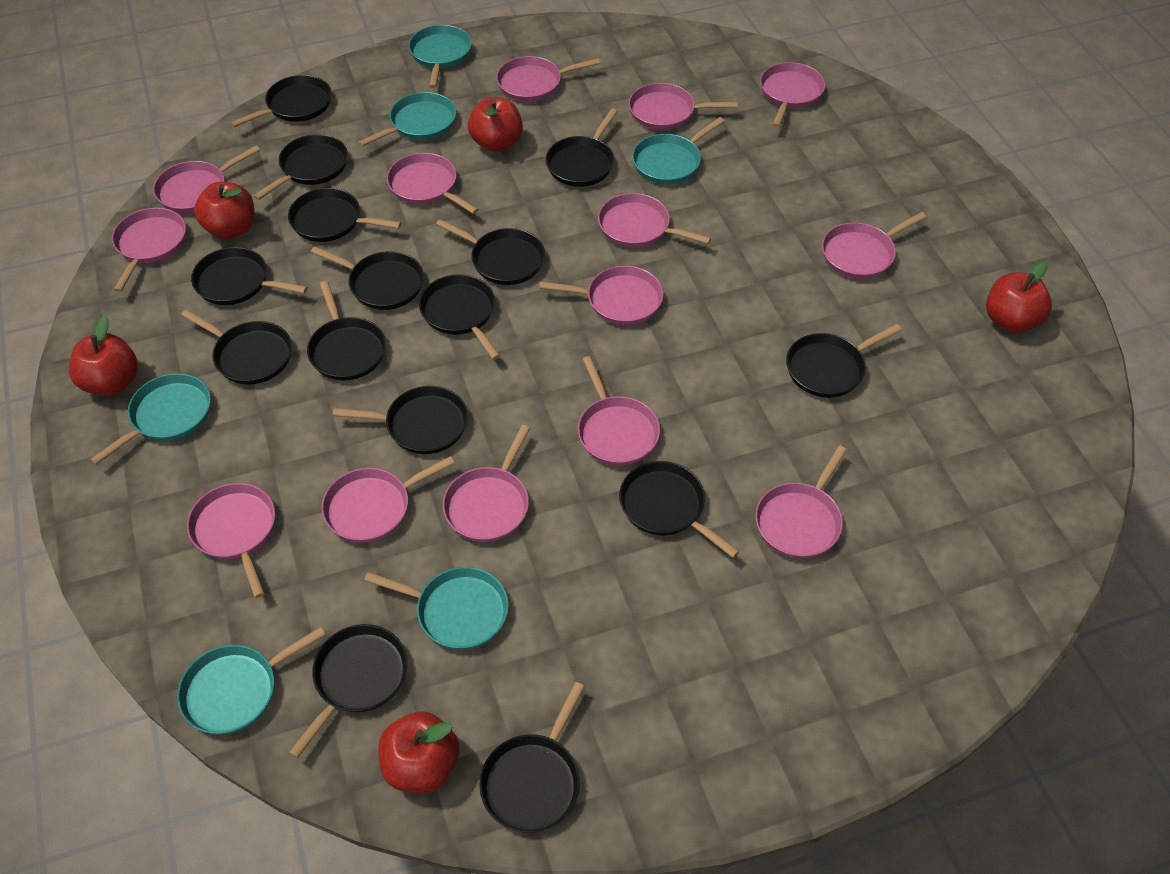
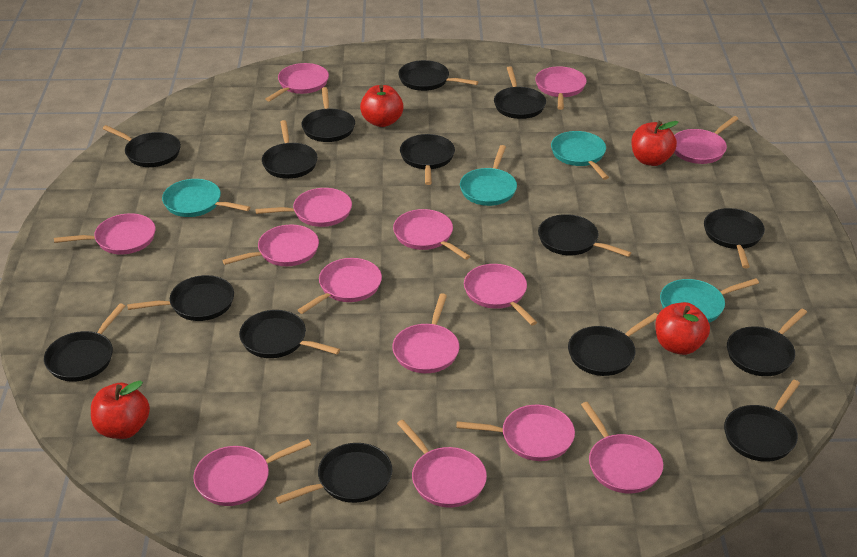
red apple: 5 -> 4
turquoise pan: 6 -> 4

